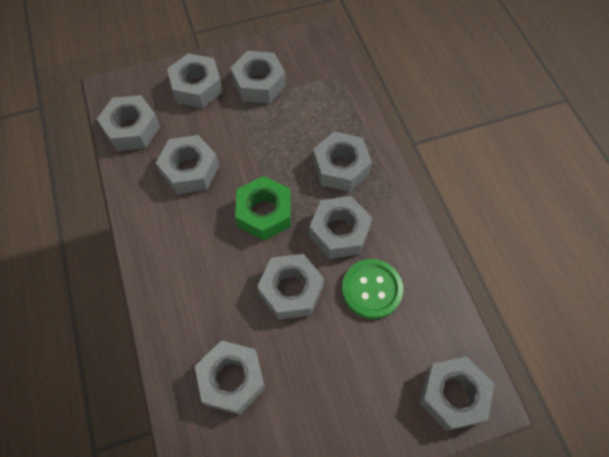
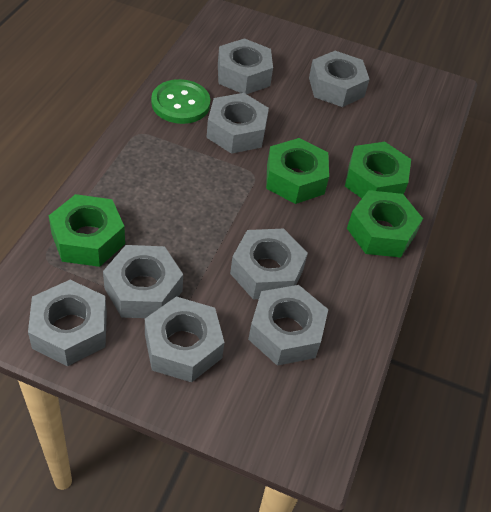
green nut: 1 -> 4
grey nut: 9 -> 8

